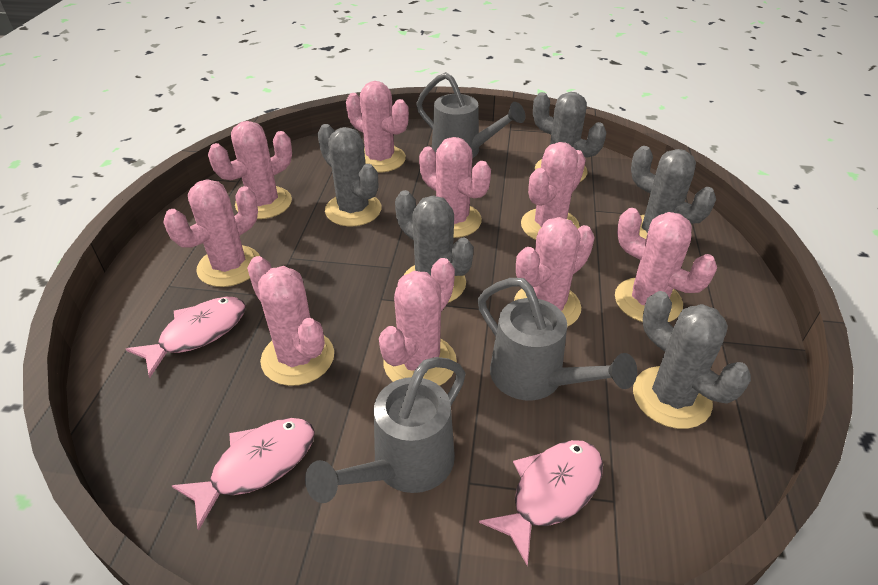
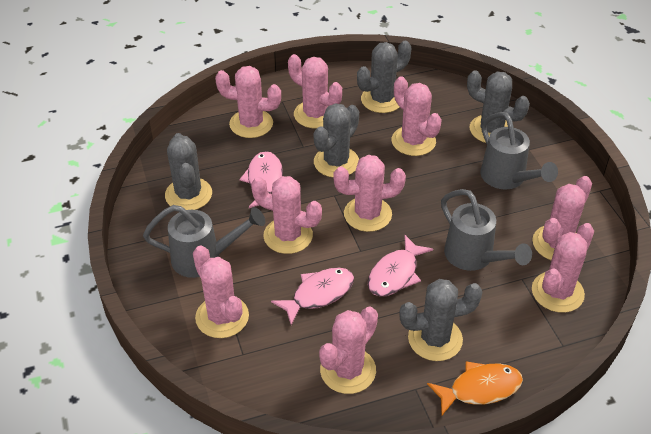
orange fish: 0 -> 1

